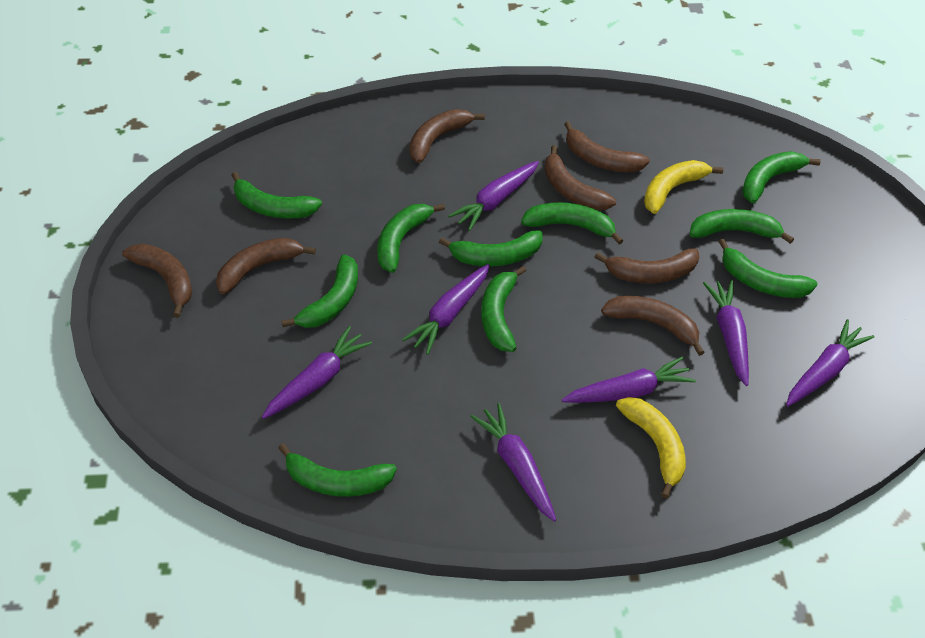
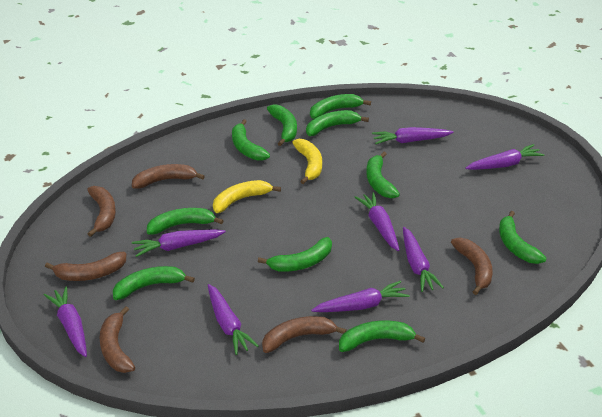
brown banana: 7 -> 6
purple carrot: 7 -> 8

